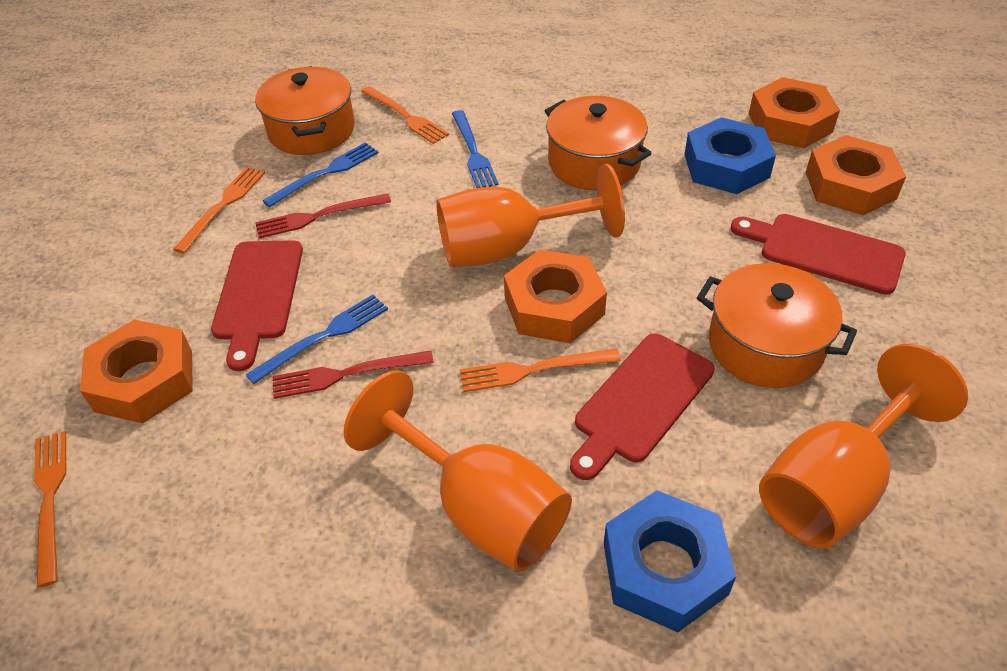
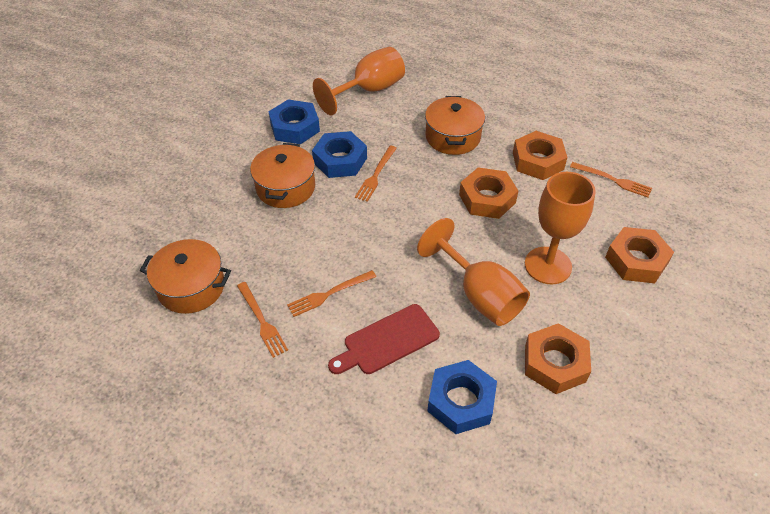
blue fork: 3 -> 0
blue nut: 2 -> 3
red cutting board: 3 -> 1
red fork: 2 -> 0

